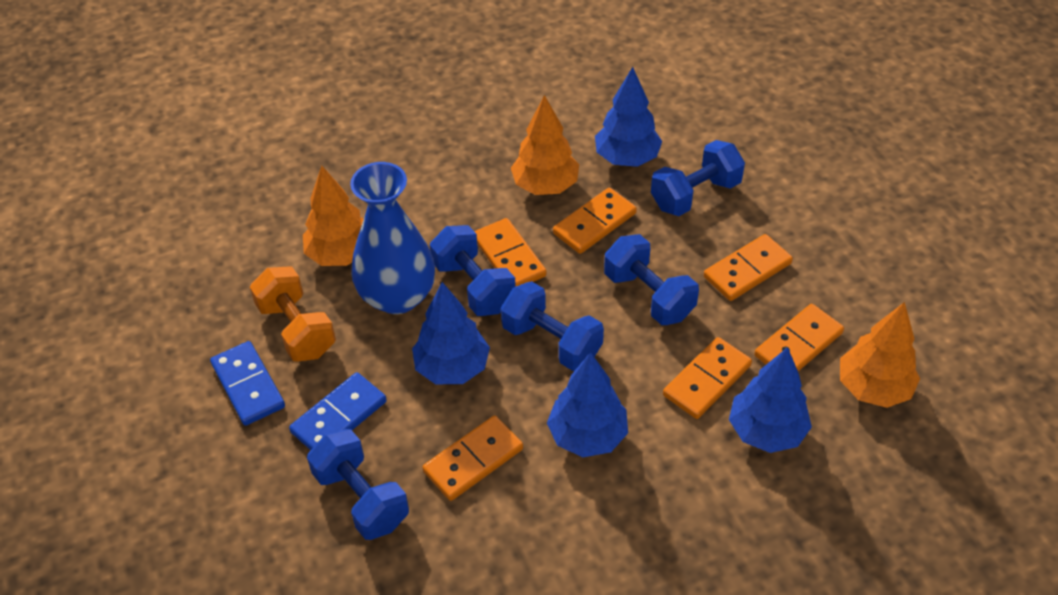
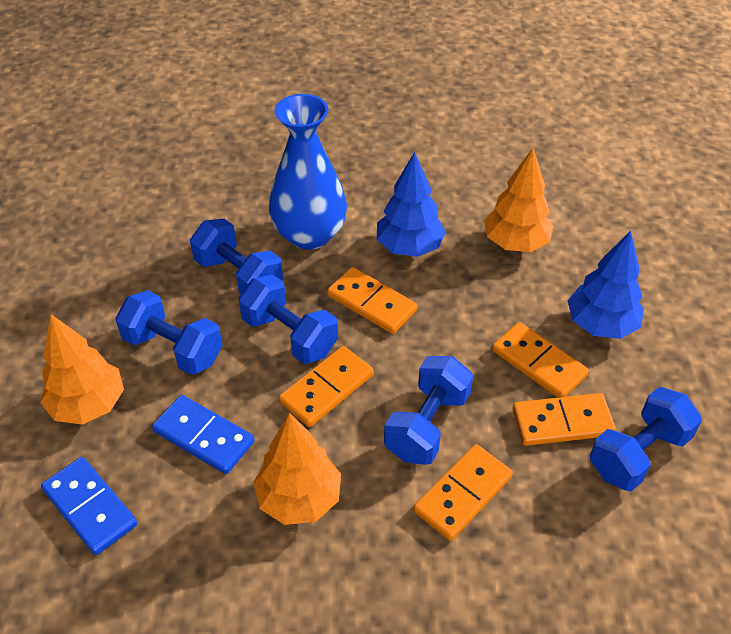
blue tree: 4 -> 2
orange domino: 6 -> 5
orange dumbbell: 1 -> 0

